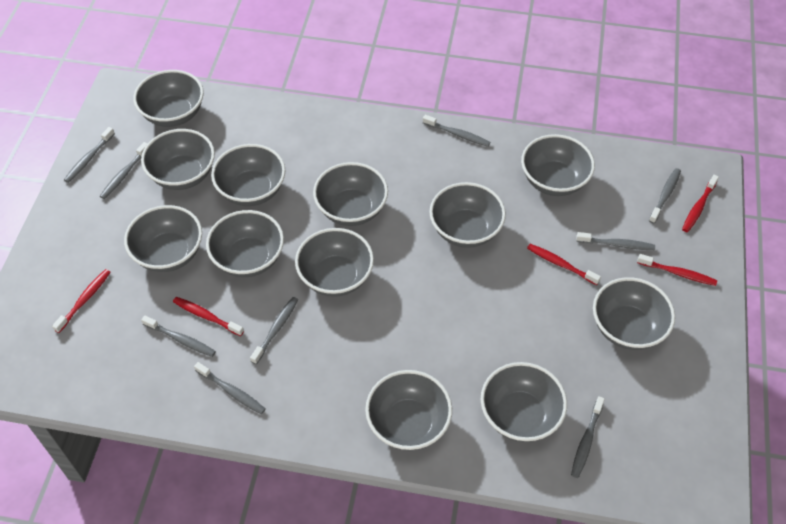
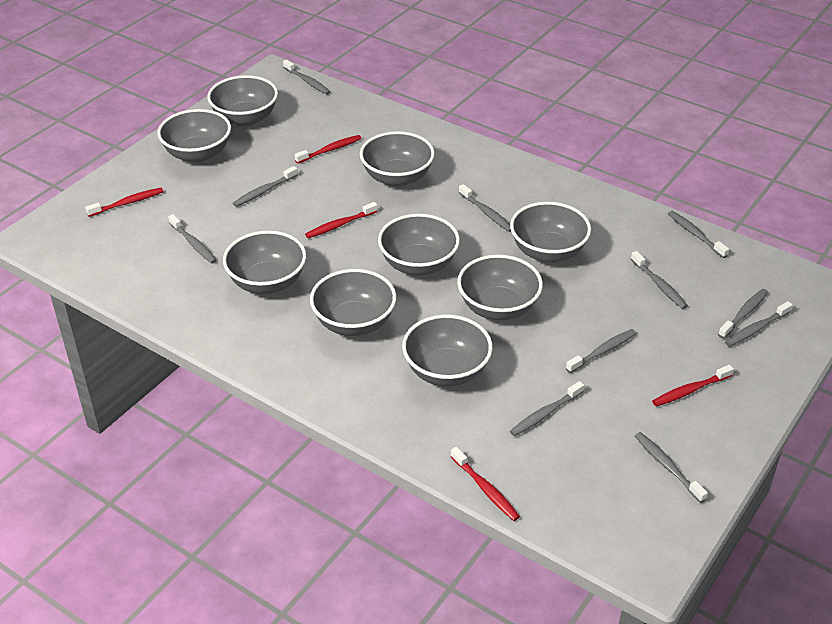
grey bowl: 12 -> 9
grey toothbrush: 9 -> 11

